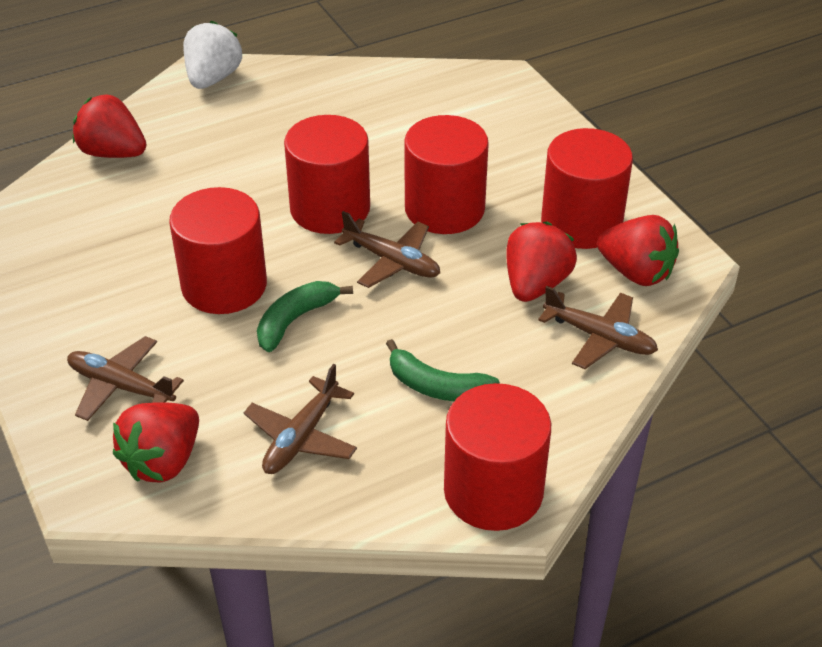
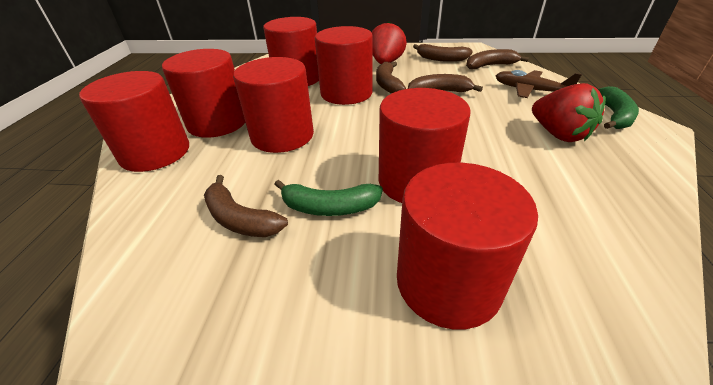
brown banana: 0 -> 5
brown plane: 4 -> 1
red cylinder: 5 -> 7
red strawberry: 4 -> 2
white strawberry: 1 -> 0

